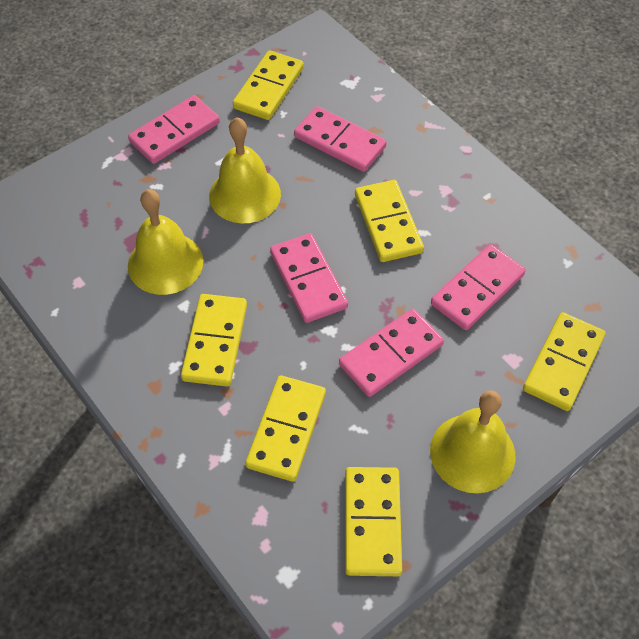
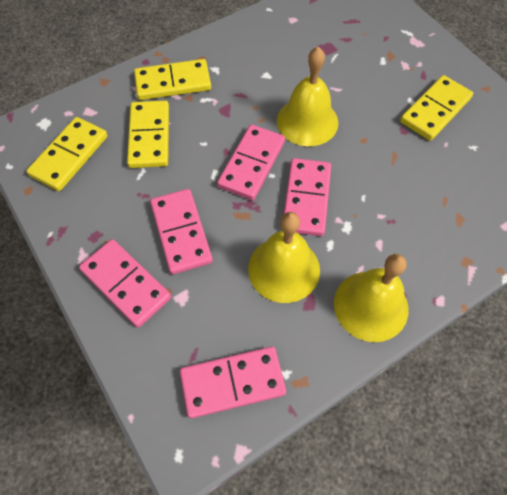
yellow domino: 6 -> 4

